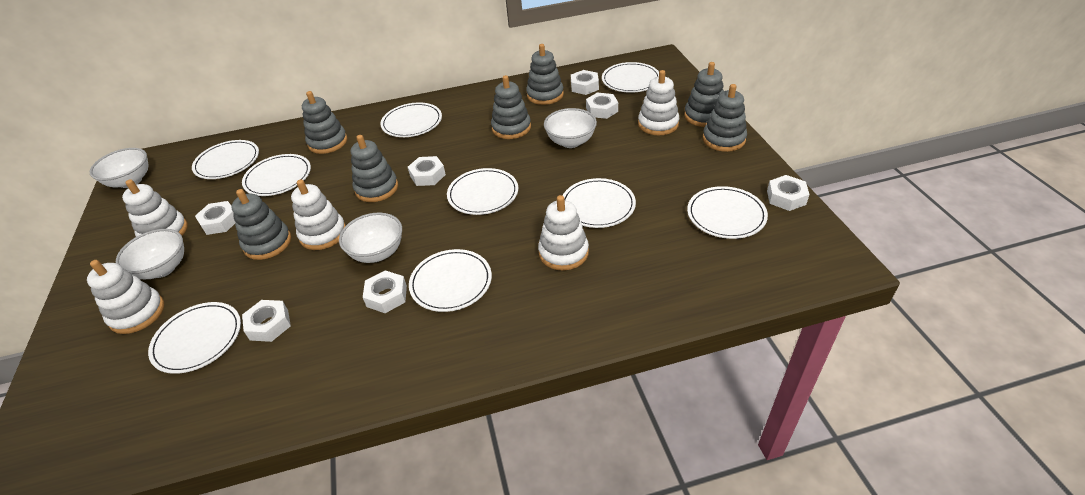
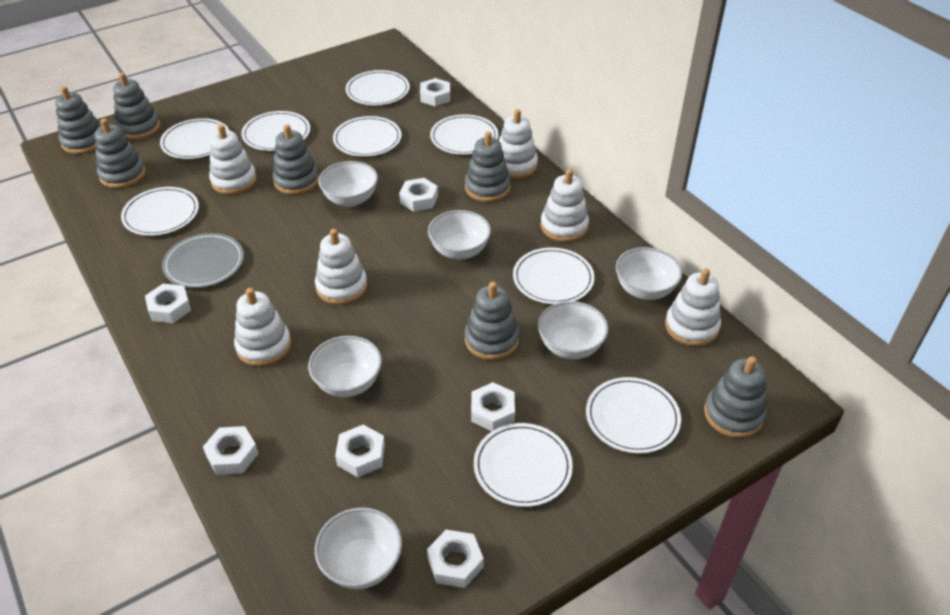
grey plate: 0 -> 1
white bowl: 4 -> 6
white stacking toy: 5 -> 6

